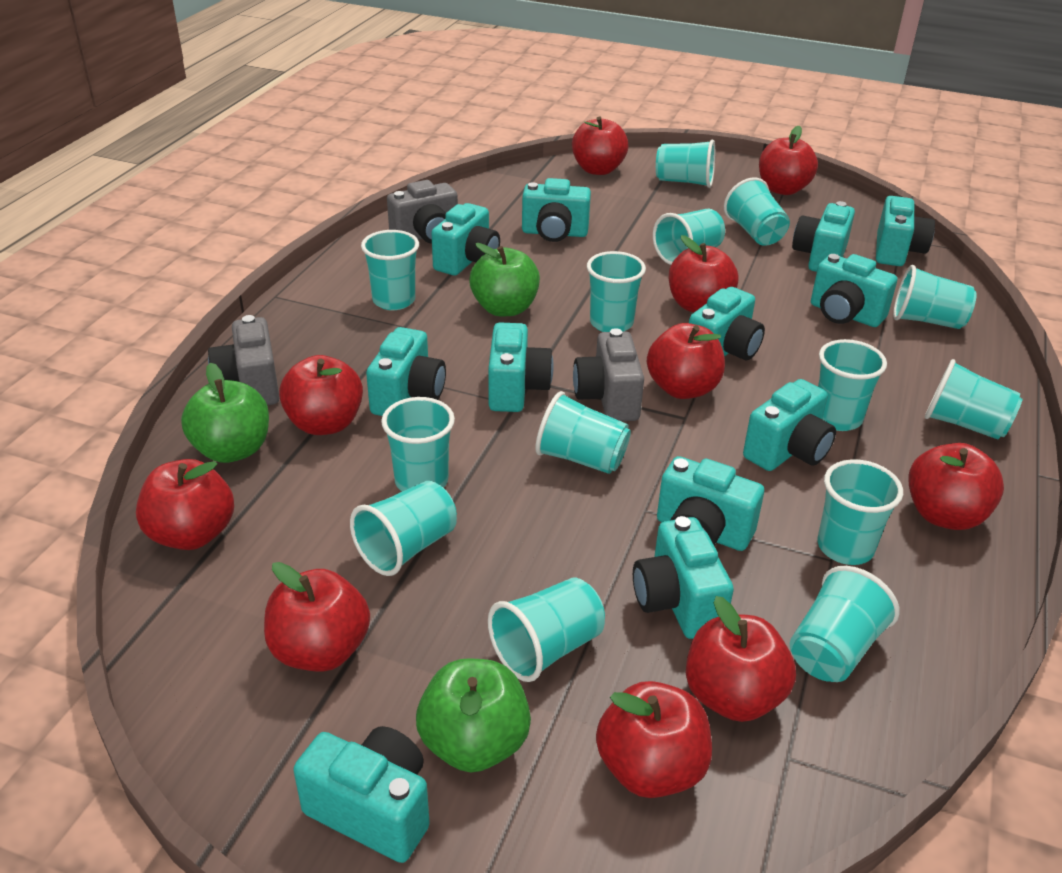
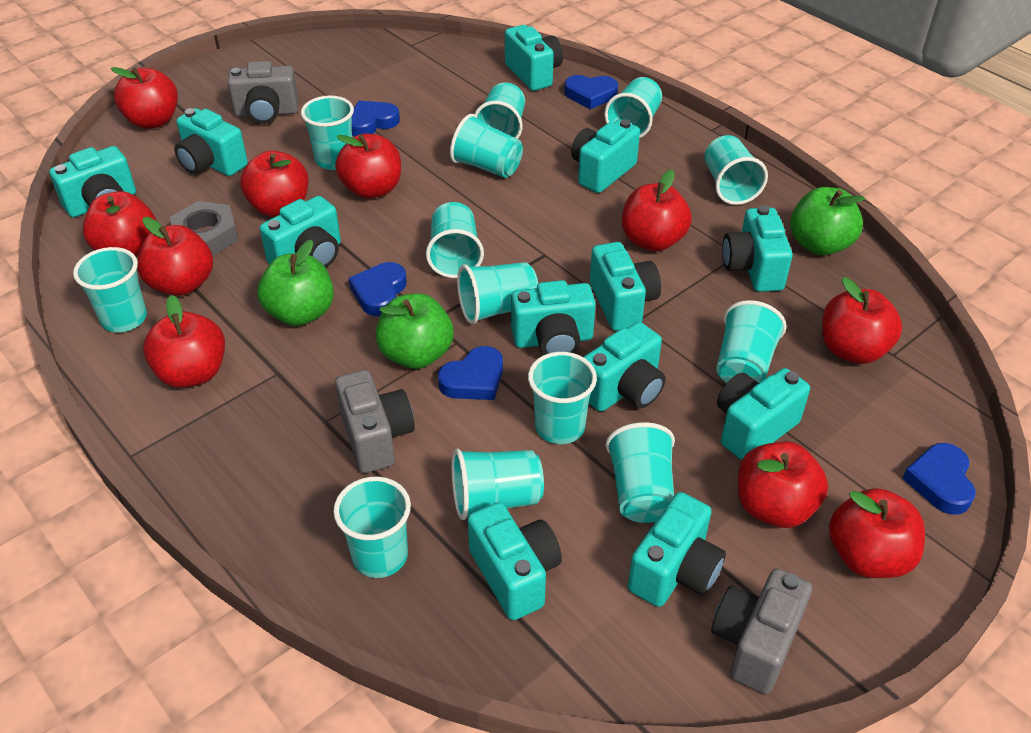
blue heart: 0 -> 5
grey nut: 0 -> 1
turquoise cup: 14 -> 13

